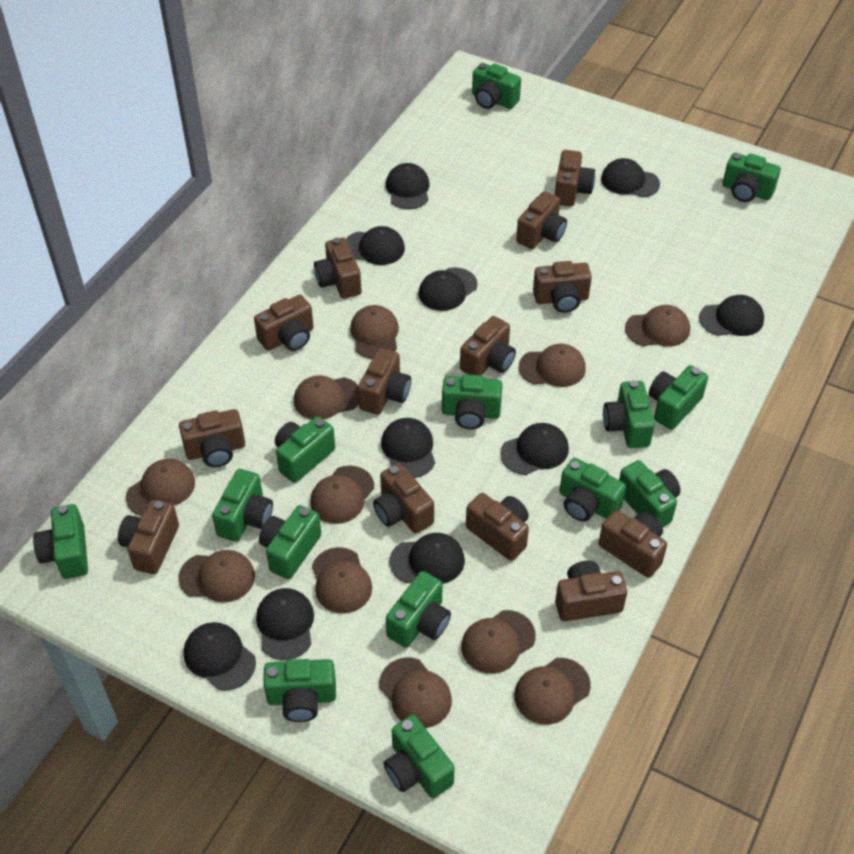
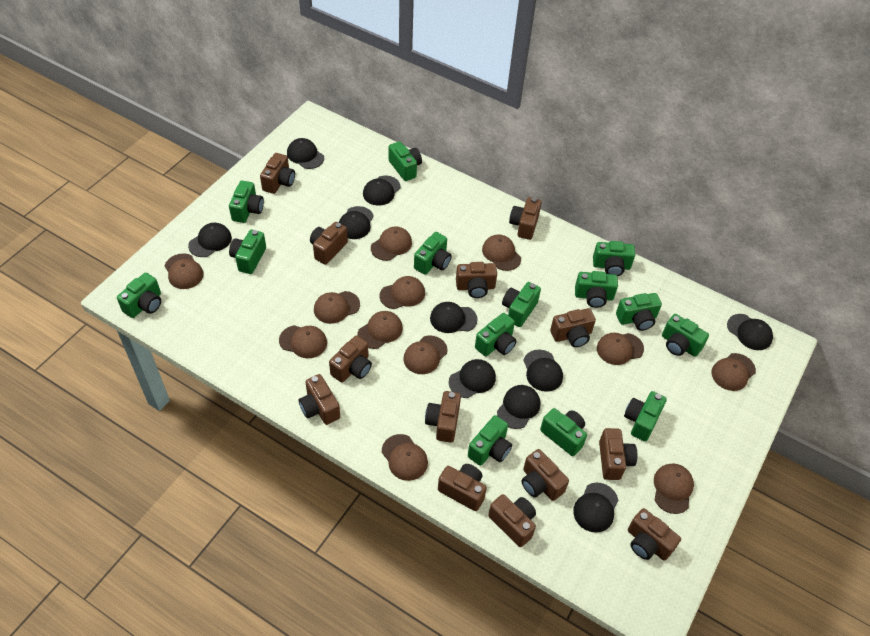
brown cap: 11 -> 12

